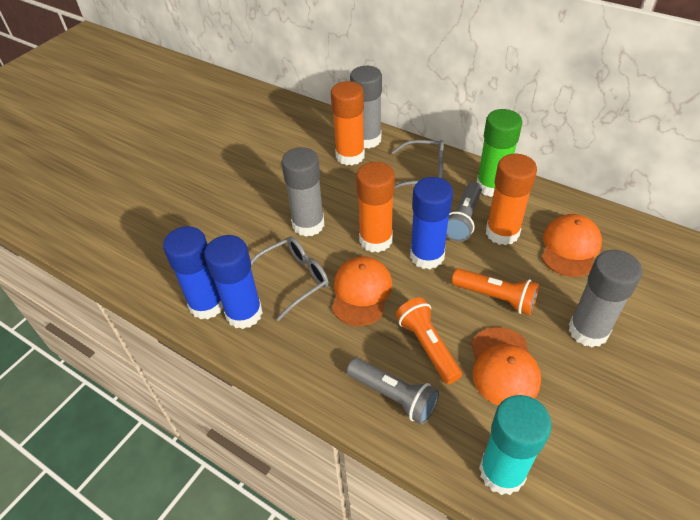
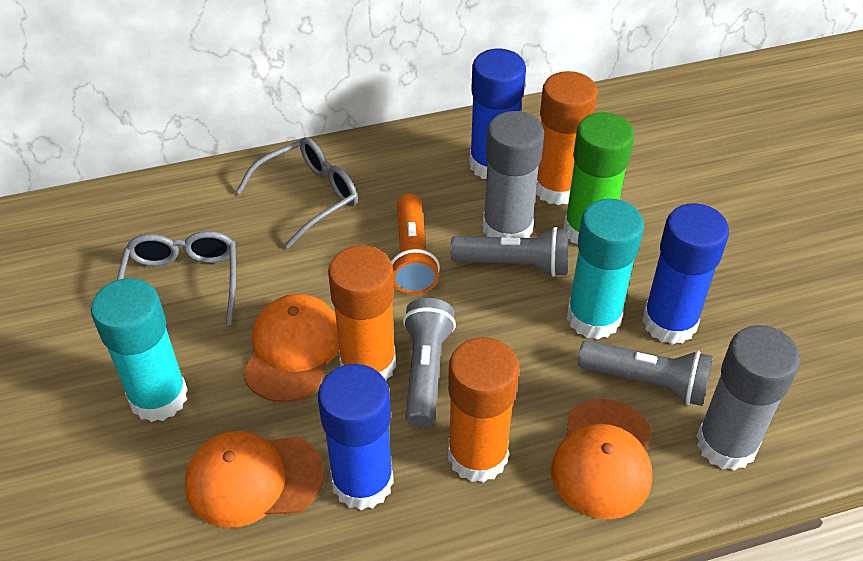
grey flashlight: 2 -> 3
grey glue stick: 3 -> 2
orange flashlight: 2 -> 1
turquoise glue stick: 1 -> 2

